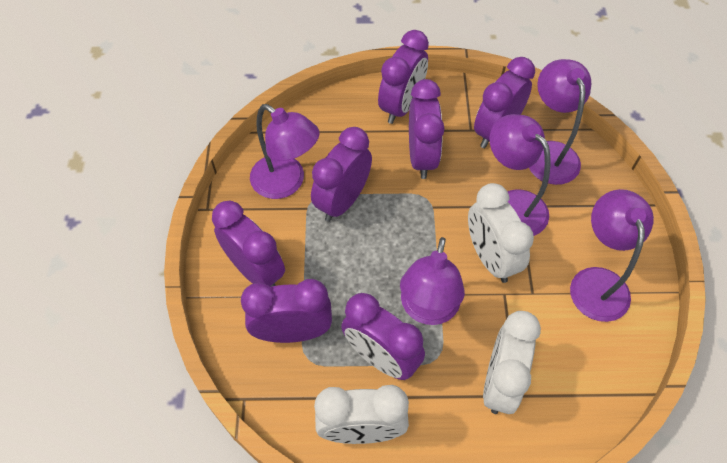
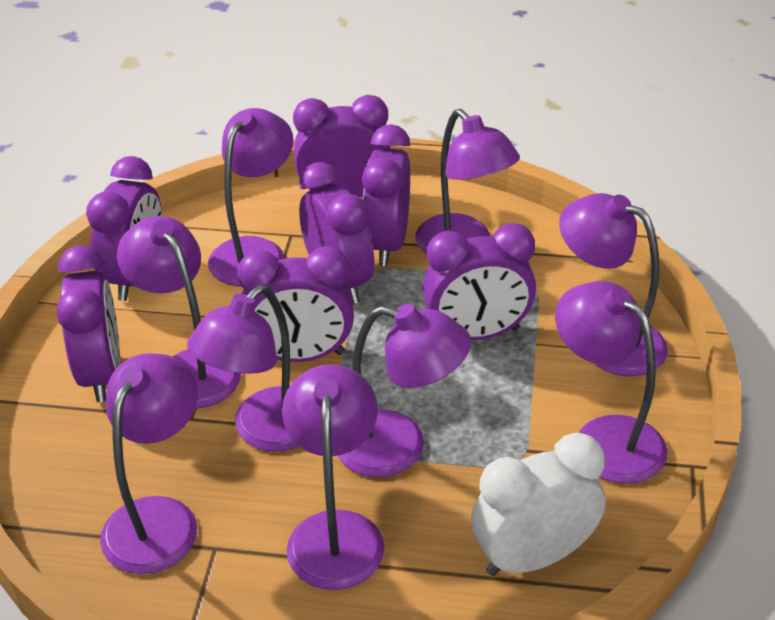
purple lamp: 5 -> 9
white clock: 3 -> 1

